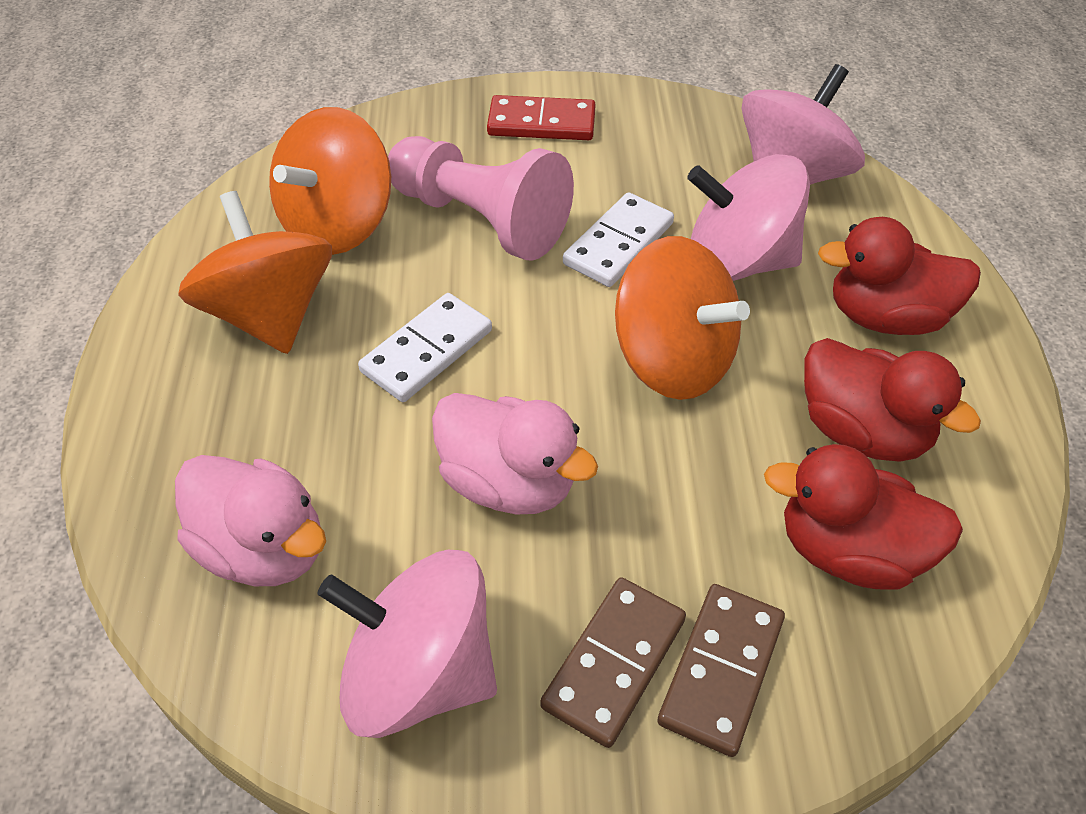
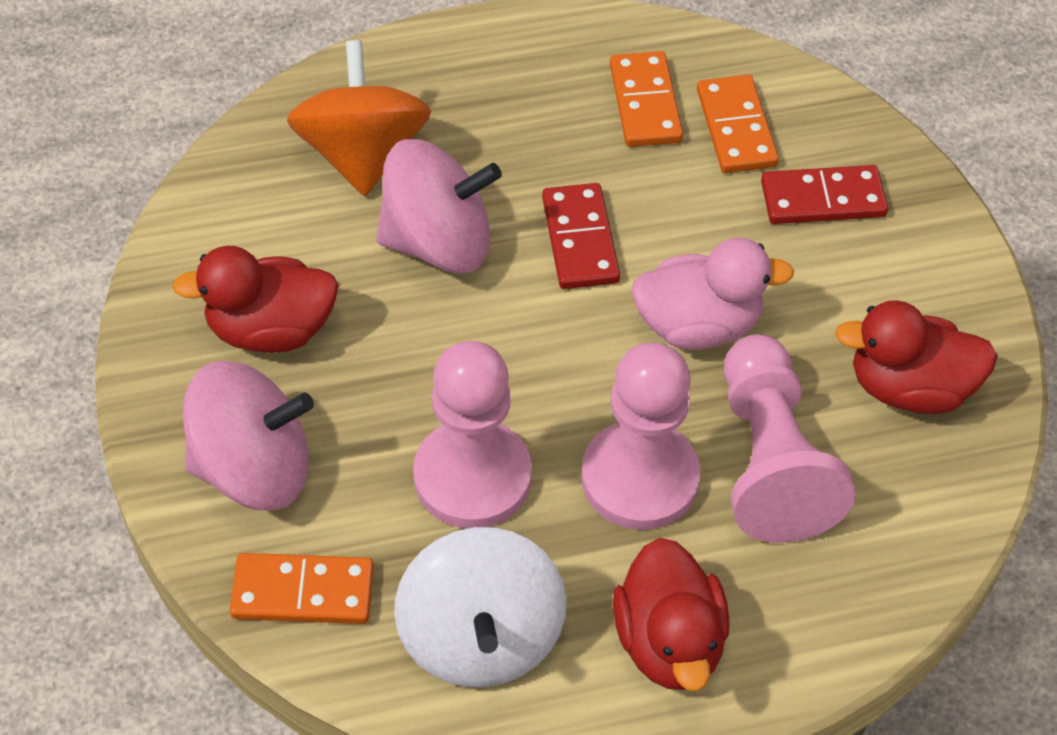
brown domino: 2 -> 0
orange domino: 0 -> 3
orange spinning top: 3 -> 1
pink duck: 2 -> 1
pink pawn: 1 -> 3
pink spinning top: 3 -> 2
red domino: 1 -> 2
white domino: 2 -> 0
white spinning top: 0 -> 1

